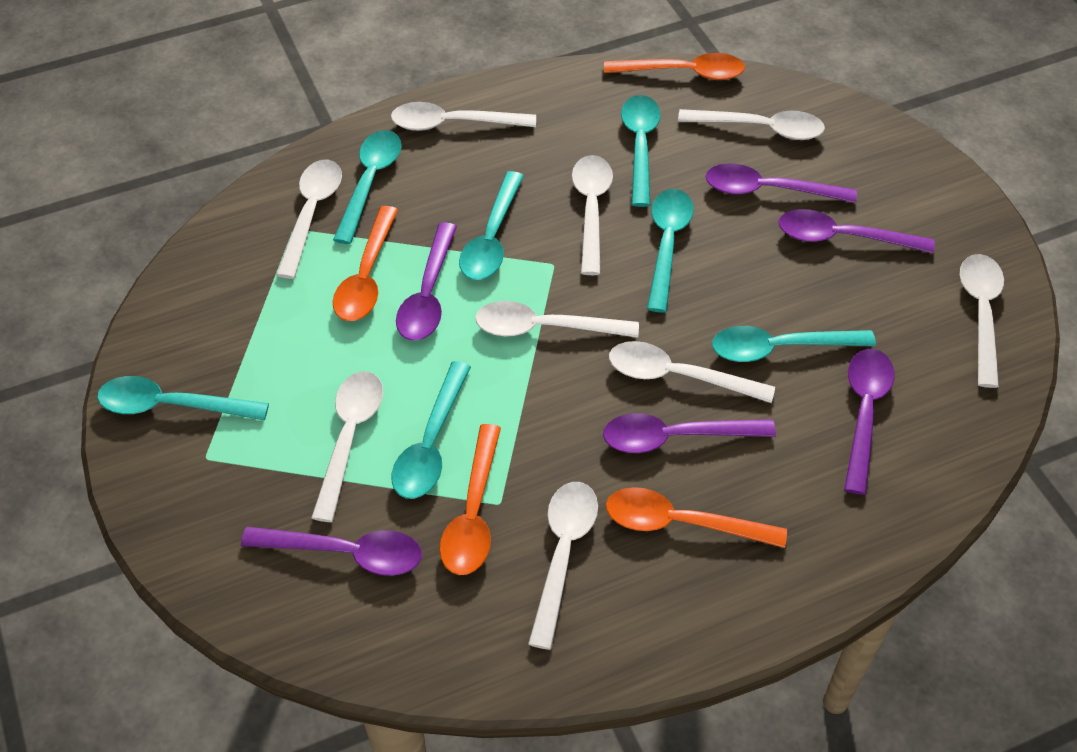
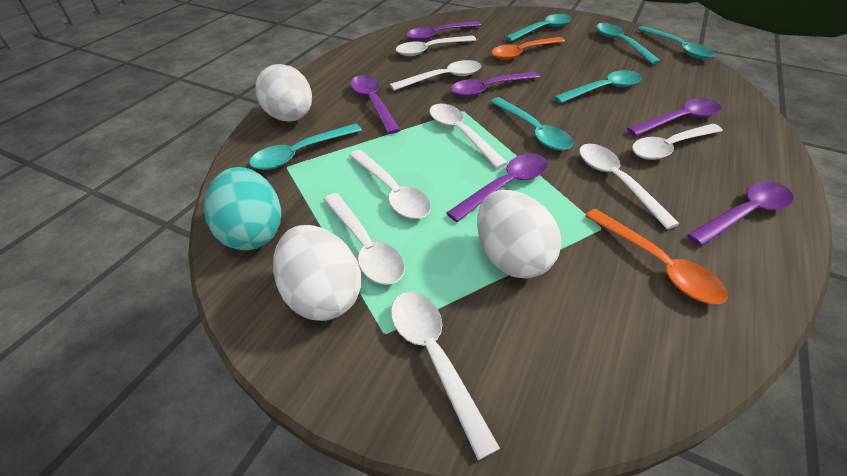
orange spoon: 4 -> 2
turquoise egg: 0 -> 1
turquoise spoon: 7 -> 6
white egg: 0 -> 3
white spoon: 9 -> 8

